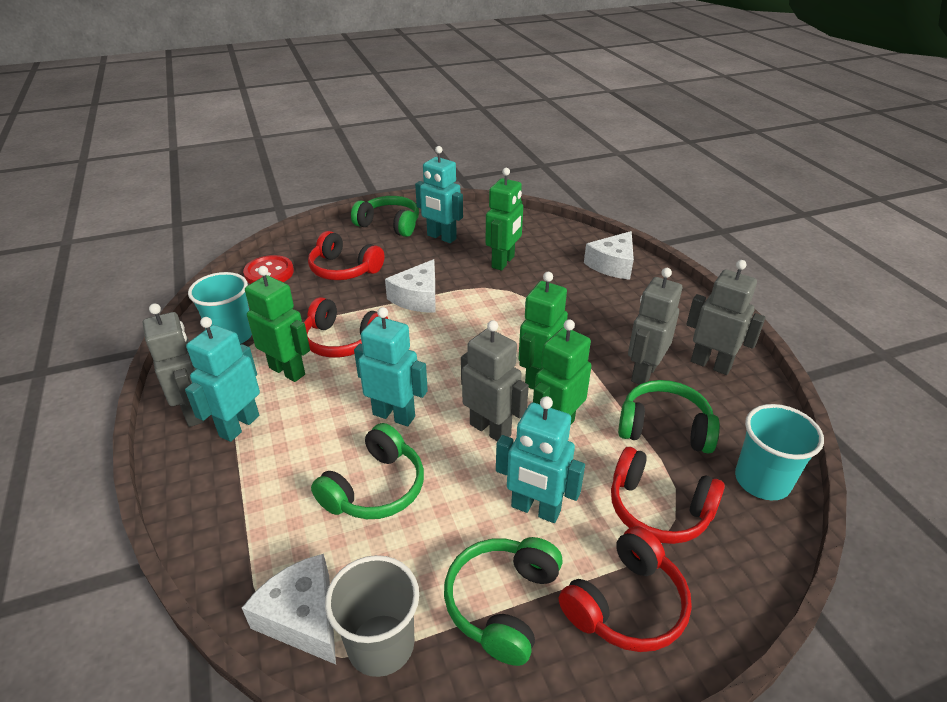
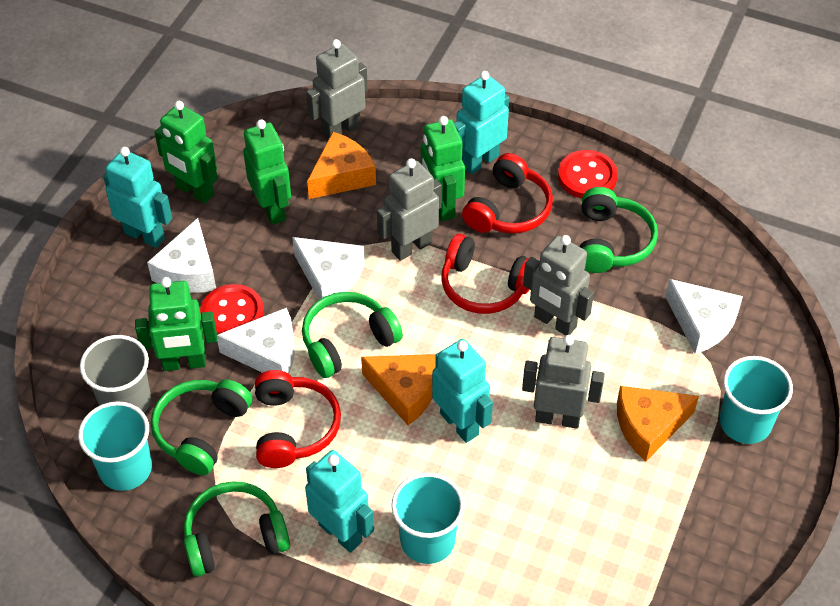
orange cheese: 0 -> 3
red button: 1 -> 2
red headphones: 4 -> 3
turquoise cup: 2 -> 3
white cheese: 3 -> 4

